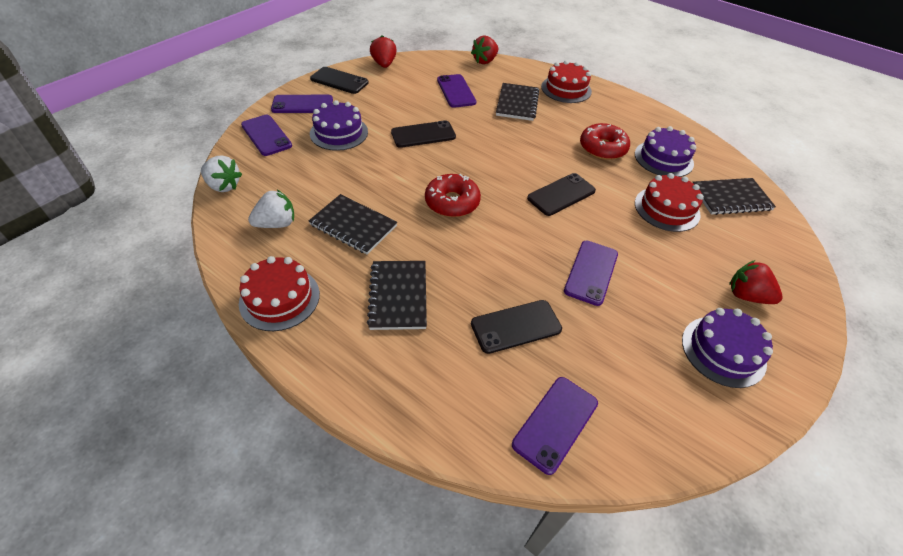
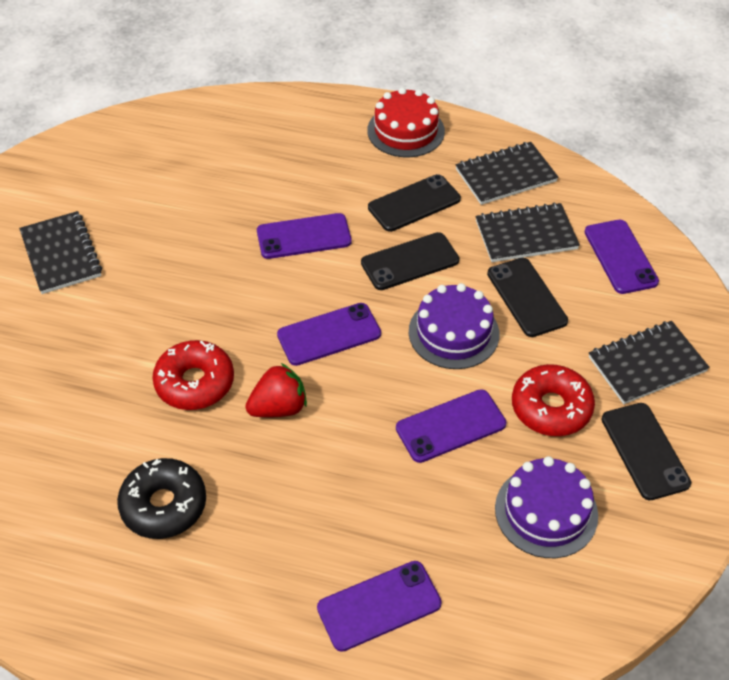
black donut: 0 -> 1
purple cake: 3 -> 2
red cake: 3 -> 1
red strawberry: 3 -> 1
white strawberry: 2 -> 0

